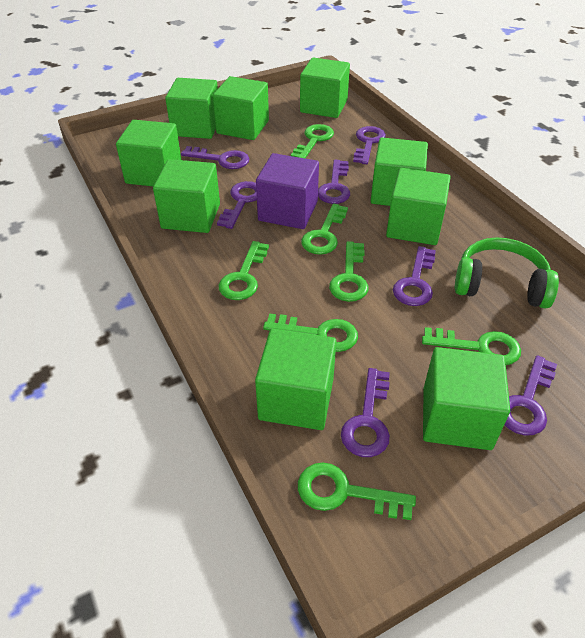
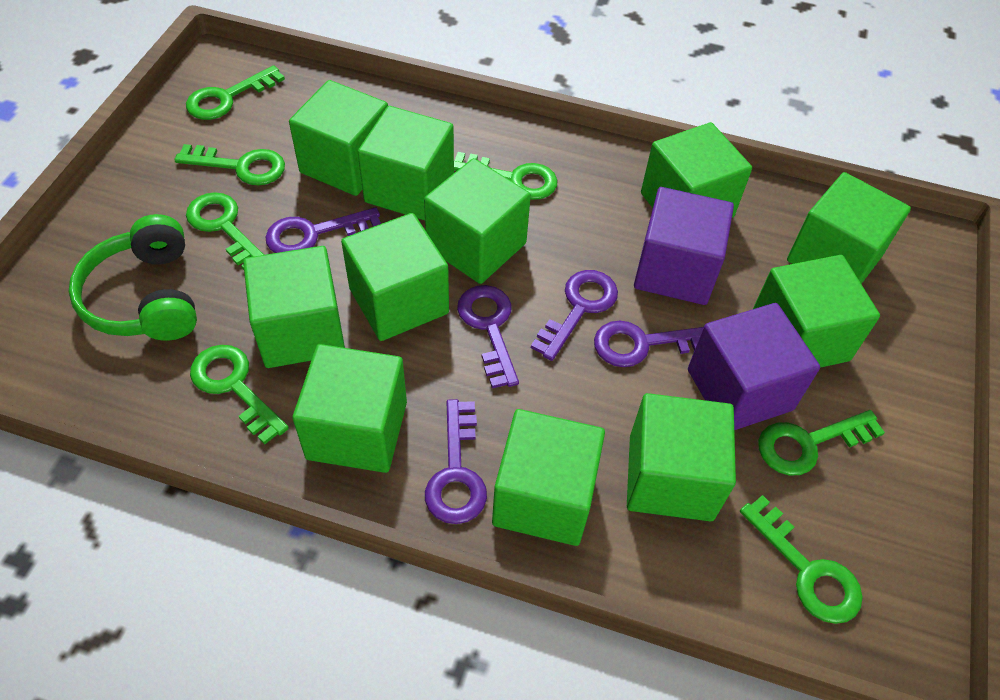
green cube: 9 -> 11
purple cube: 1 -> 2
purple key: 7 -> 5

